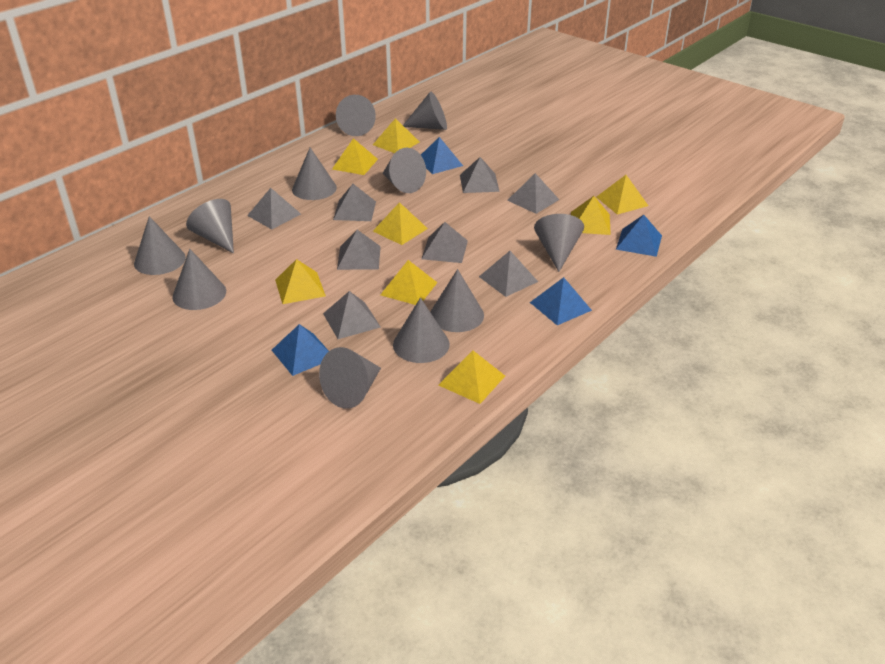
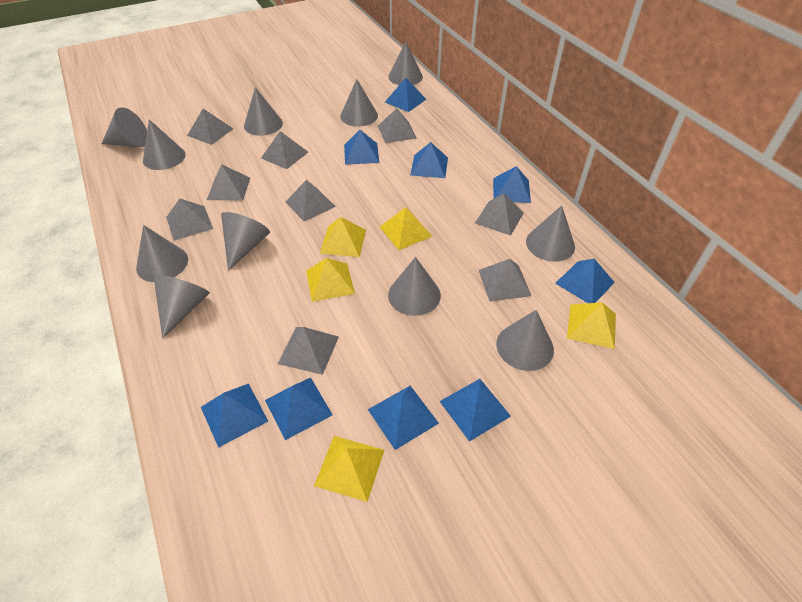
blue pyramid: 4 -> 9
grey pyramid: 8 -> 9
yellow pyramid: 8 -> 5

